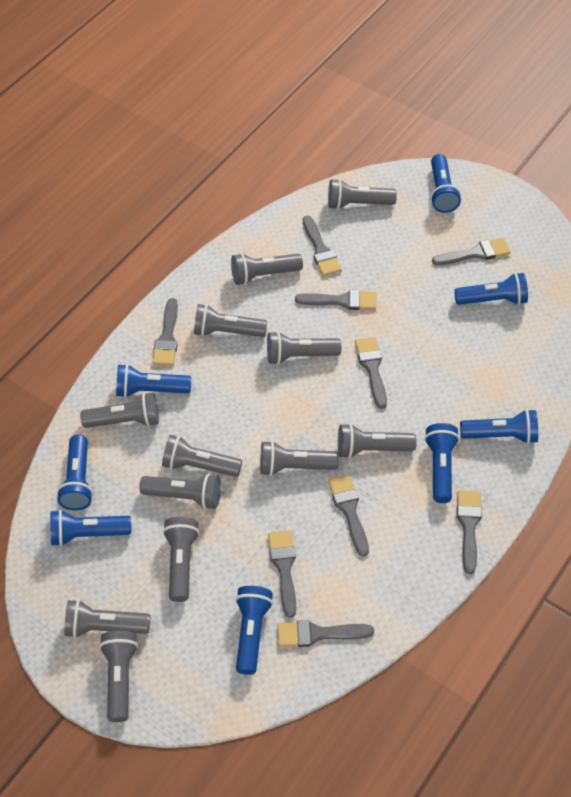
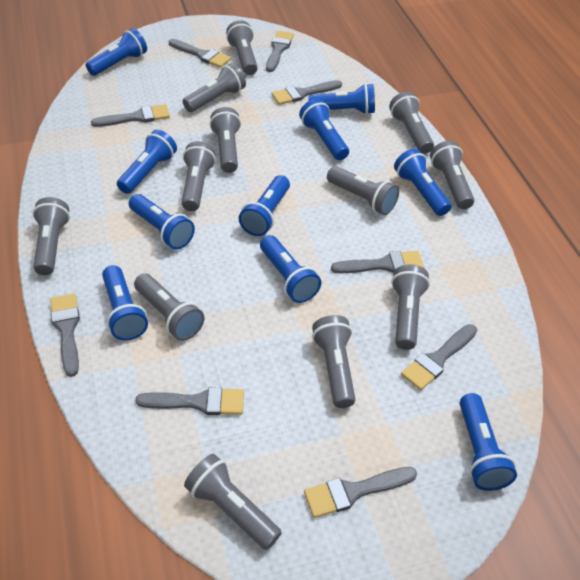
blue flashlight: 8 -> 10

